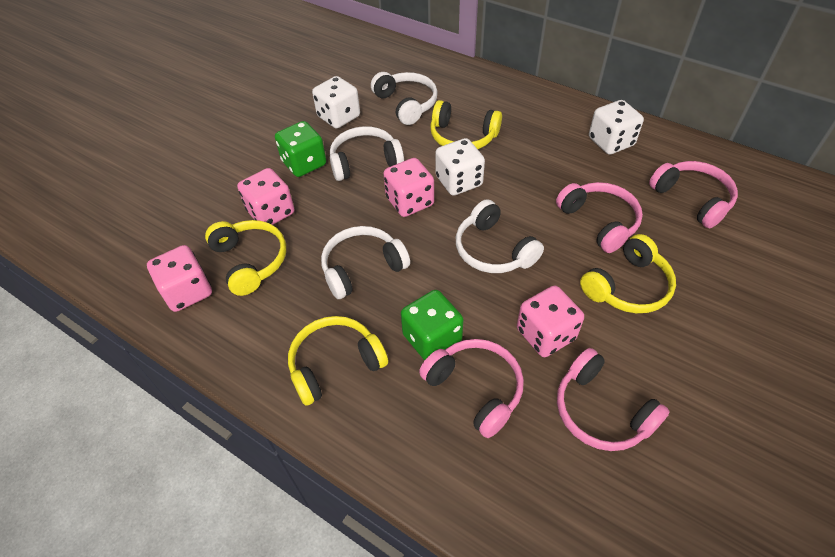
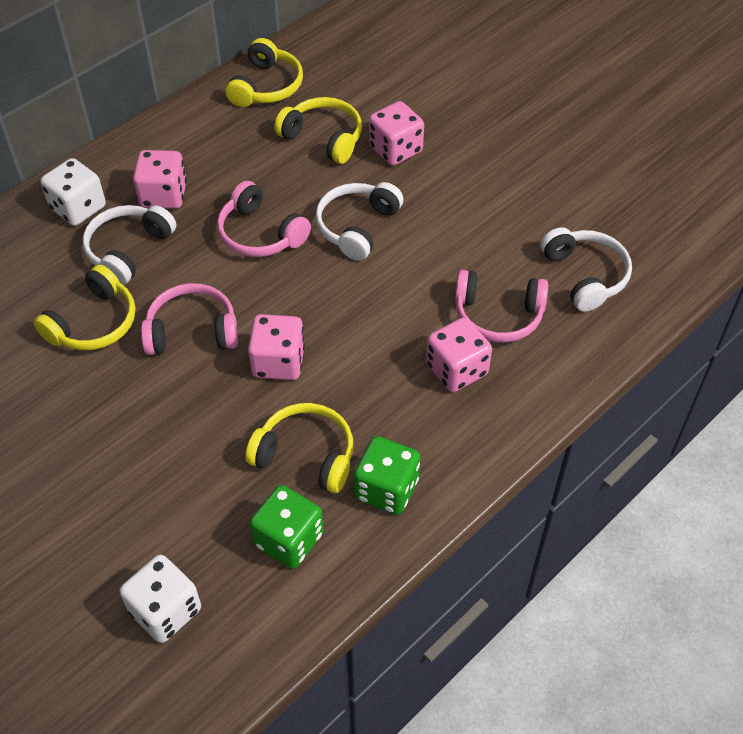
pink headphones: 4 -> 3
white dice: 3 -> 2
white headphones: 4 -> 3

